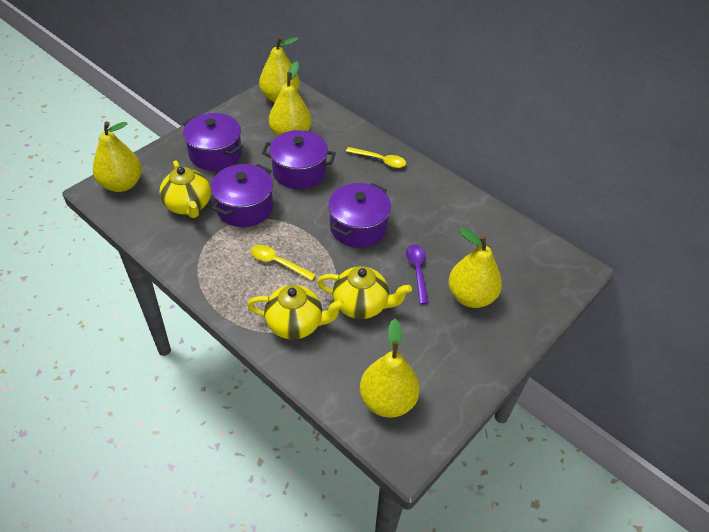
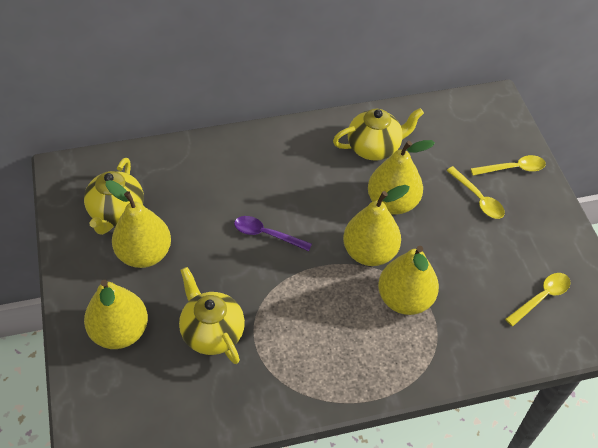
purple pot: 4 -> 0
yellow spoon: 2 -> 3

